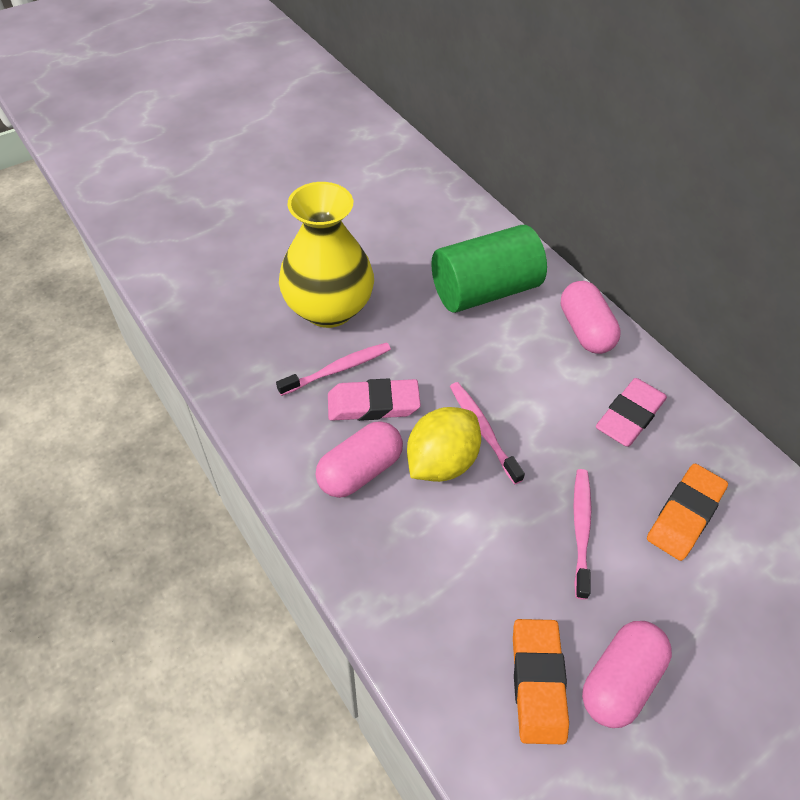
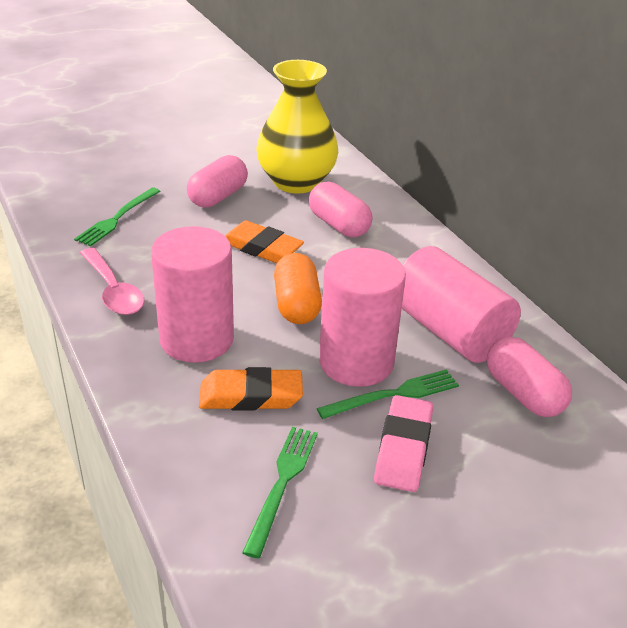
green cylinder: 1 -> 0
green fork: 0 -> 3
orange capsule: 0 -> 1
pink cylinder: 0 -> 3
pink eraser: 2 -> 1
pink spoon: 0 -> 1
pink toothbrush: 3 -> 0
yellow lemon: 1 -> 0

